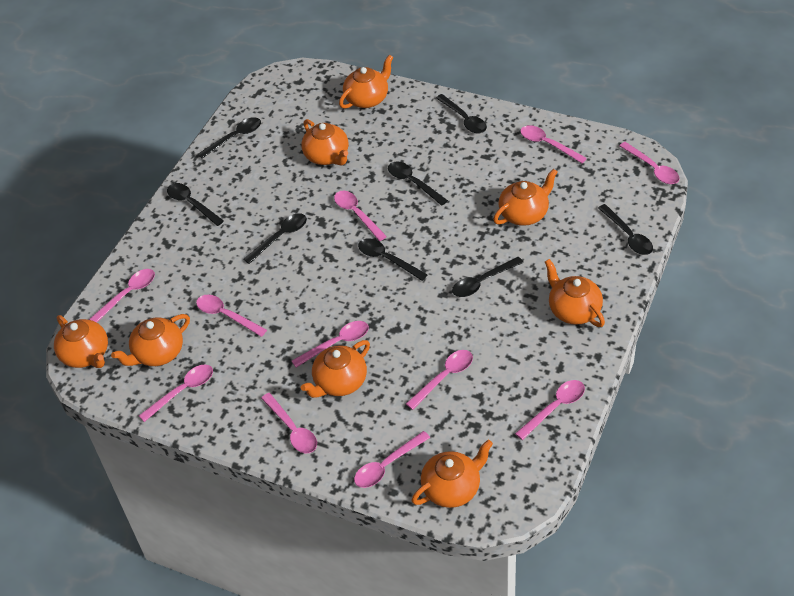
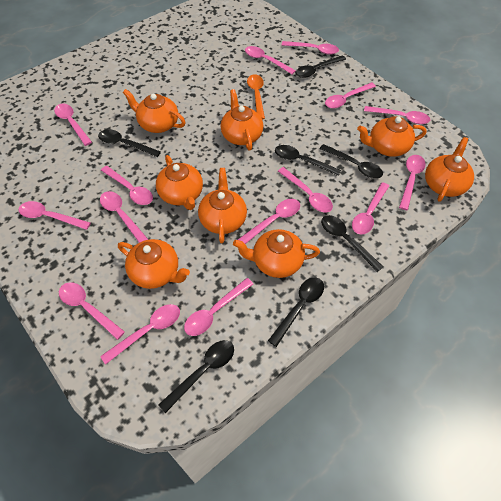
black spoon: 8 -> 7
orange spoon: 0 -> 1
pink spoon: 11 -> 15

